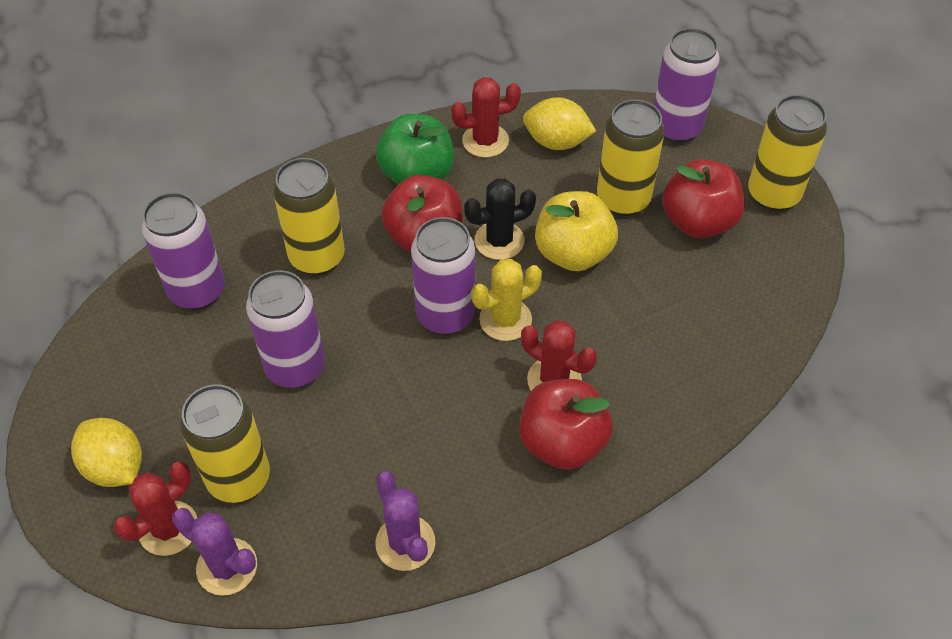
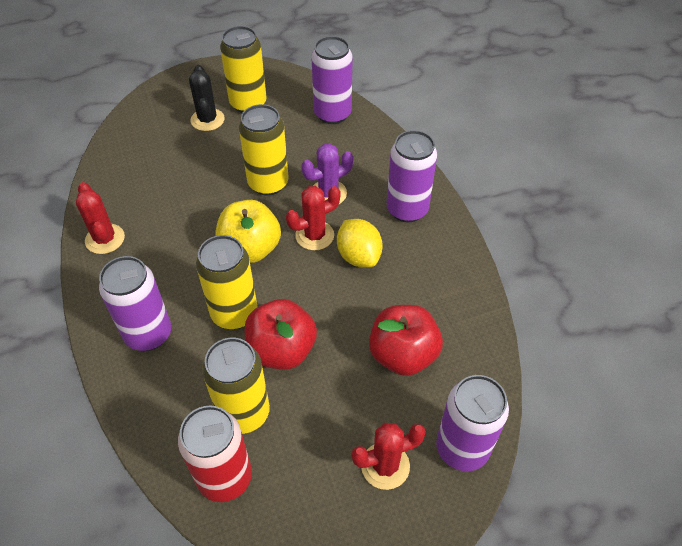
green apple: 1 -> 0
purple cactus: 2 -> 1
red apple: 3 -> 2
red can: 0 -> 1
yellow cactus: 1 -> 0
yellow lemon: 2 -> 1

